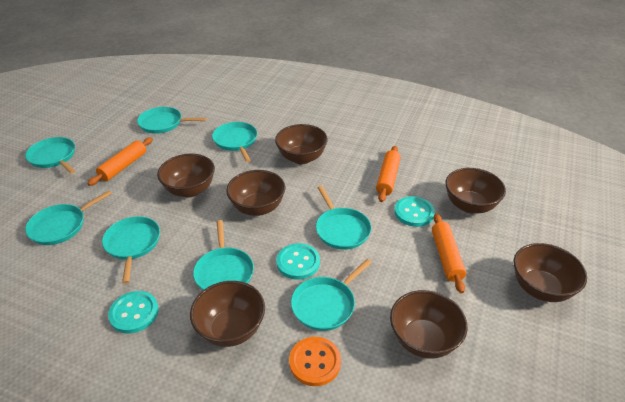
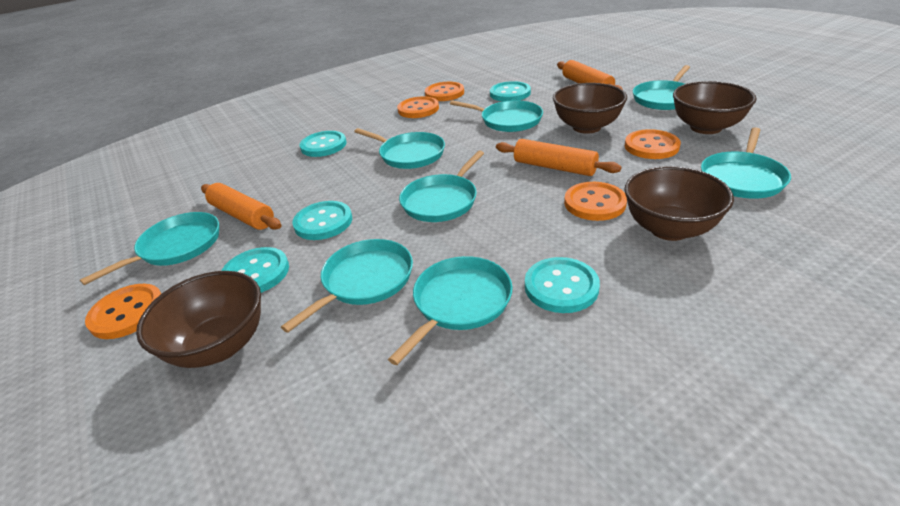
brown bowl: 7 -> 4
orange button: 1 -> 5
turquoise button: 3 -> 5

